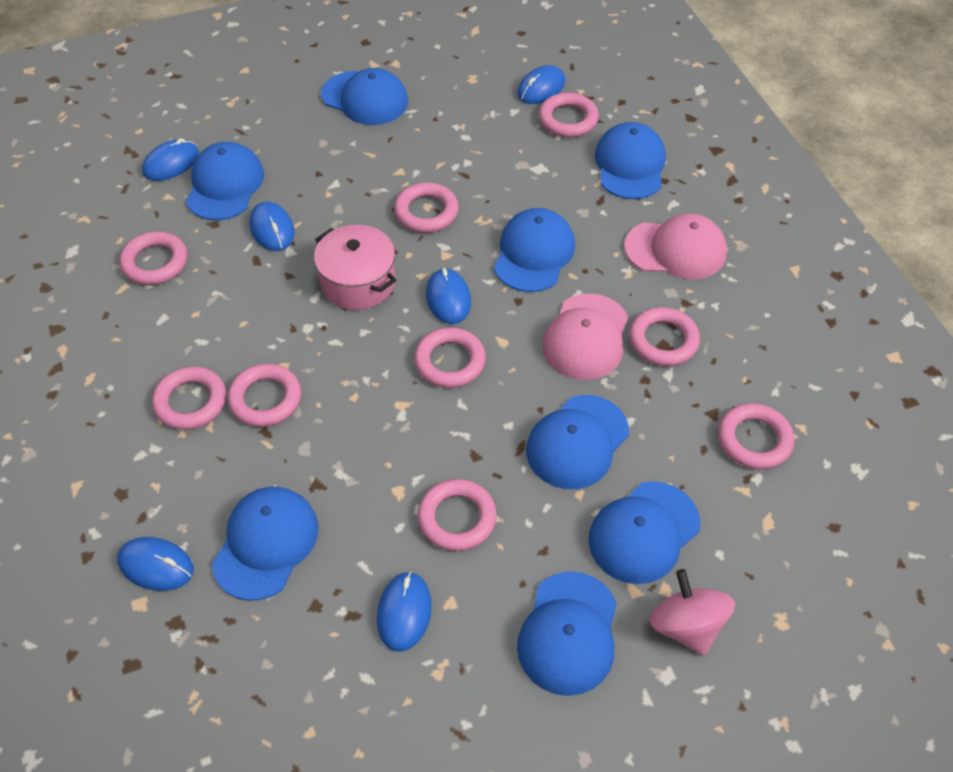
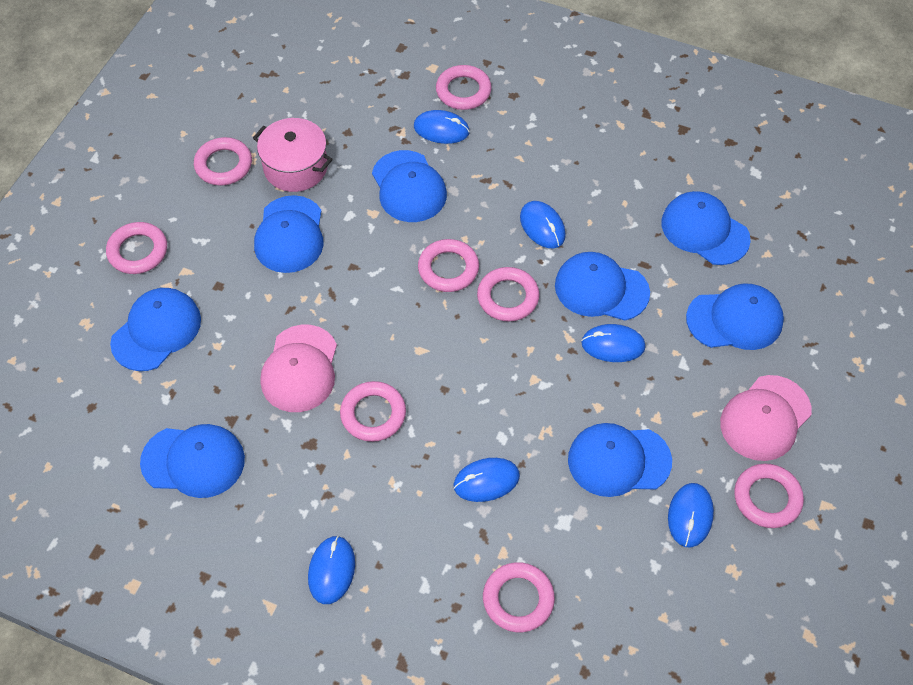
pink ring: 9 -> 8
pink spinning top: 1 -> 0

